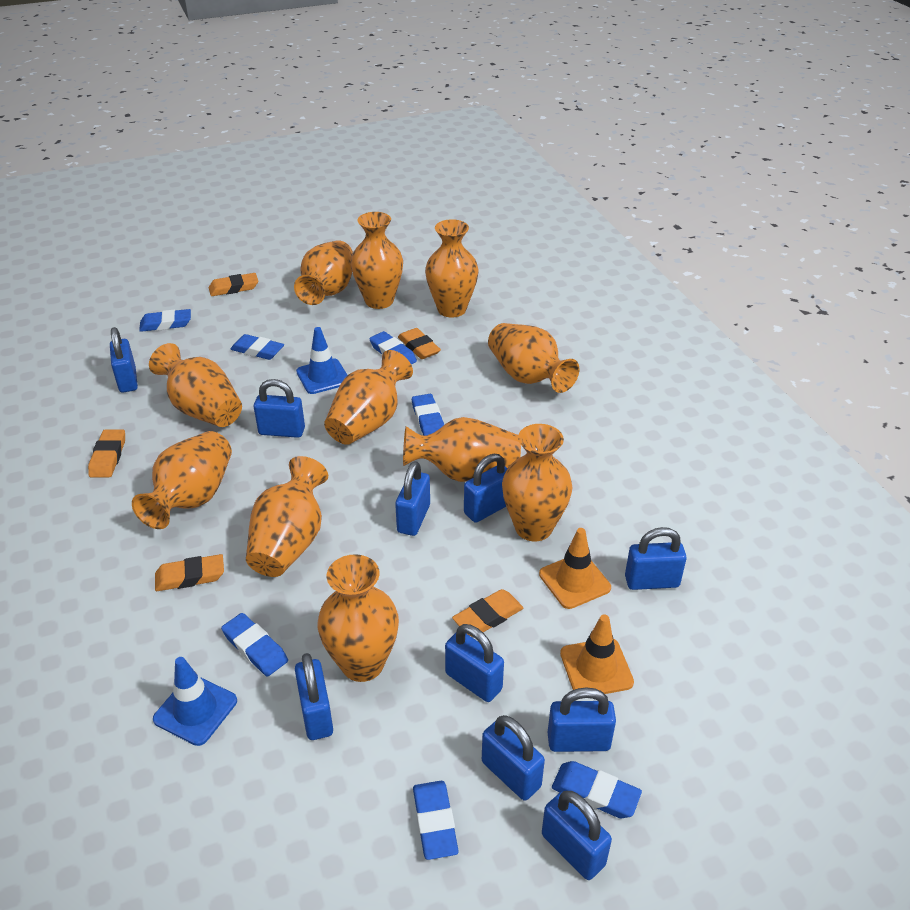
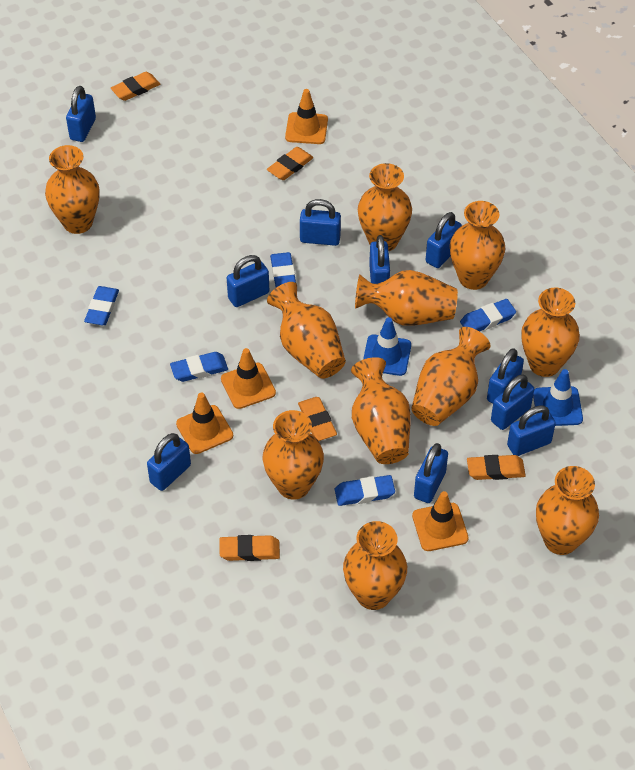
blue eraser: 7 -> 5
orange traffic cone: 2 -> 4

